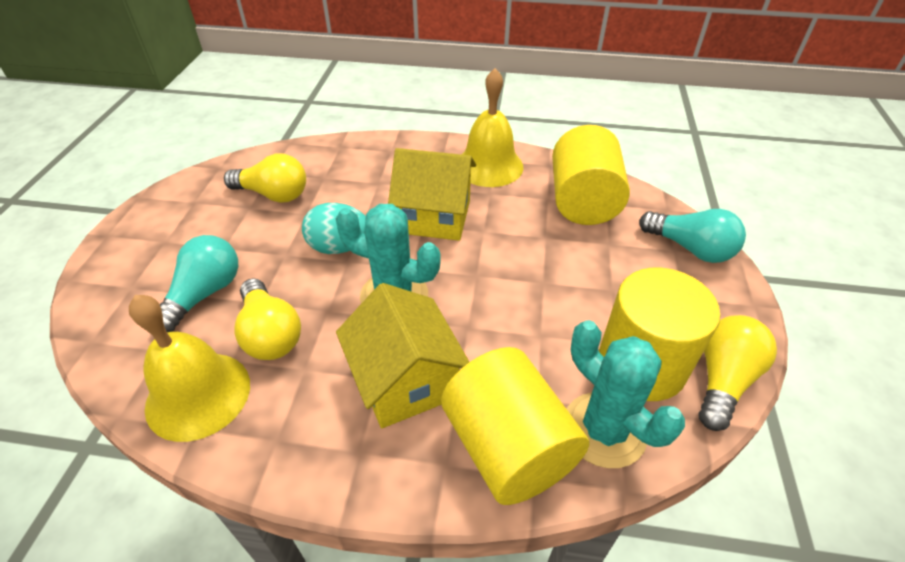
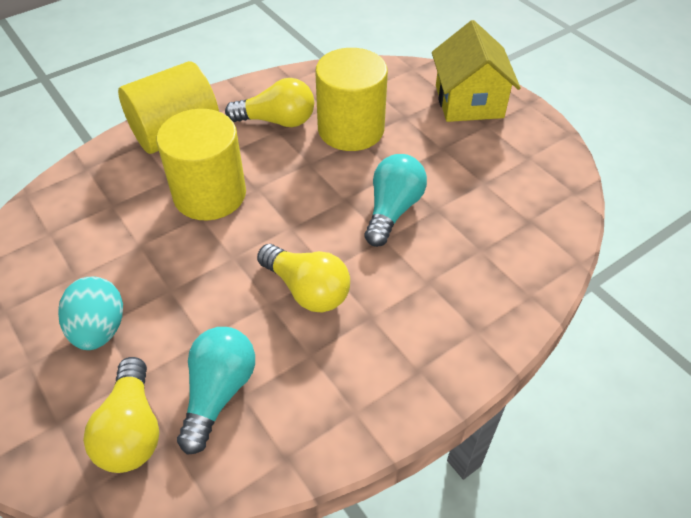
turquoise cactus: 2 -> 0
yellow bell: 2 -> 0
yellow house: 2 -> 1

